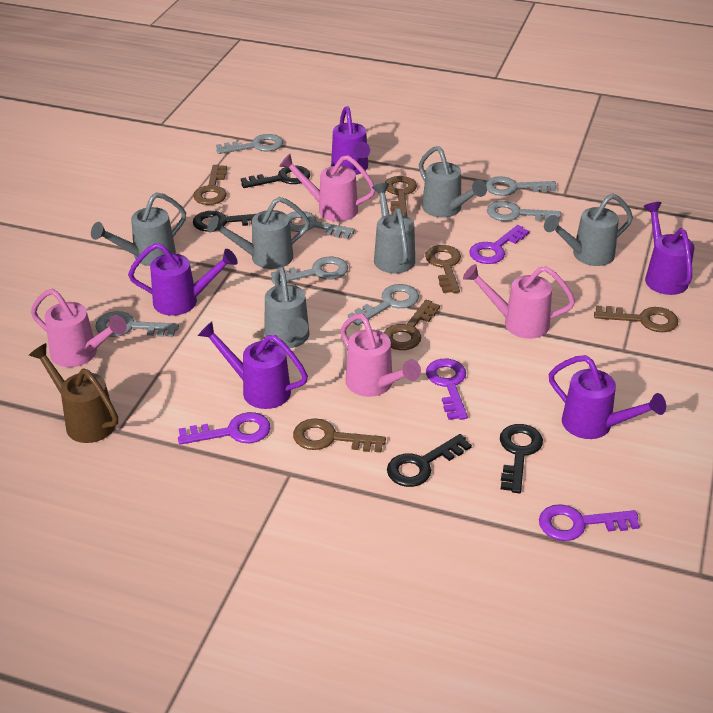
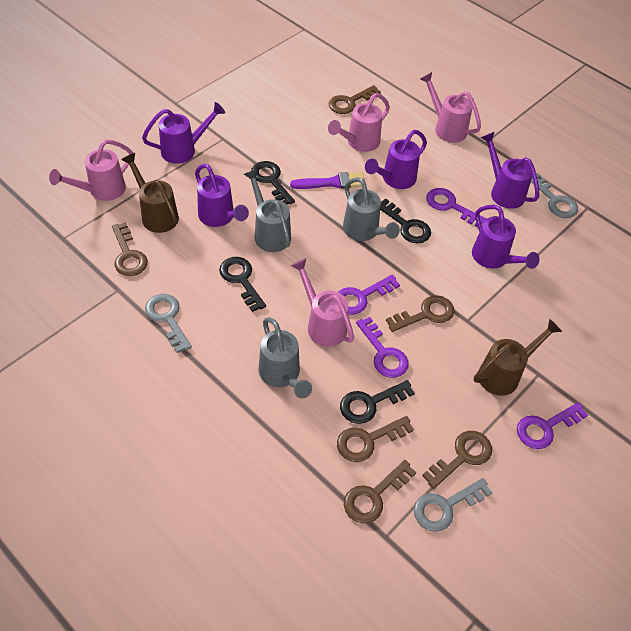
brown watering can: 1 -> 2
grey key: 7 -> 3
grey watering can: 6 -> 3
purple brush: 0 -> 1

